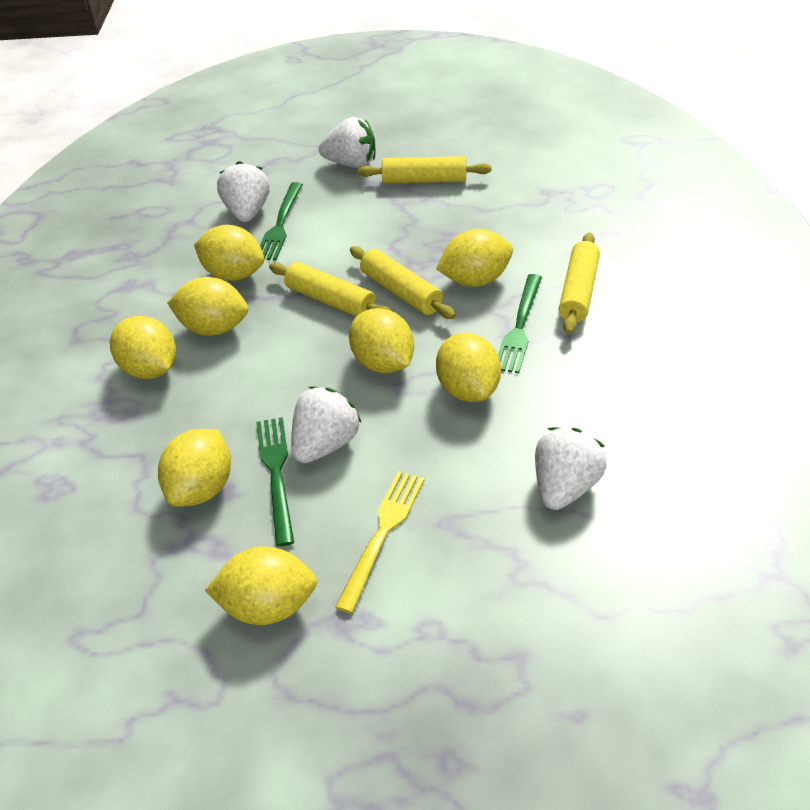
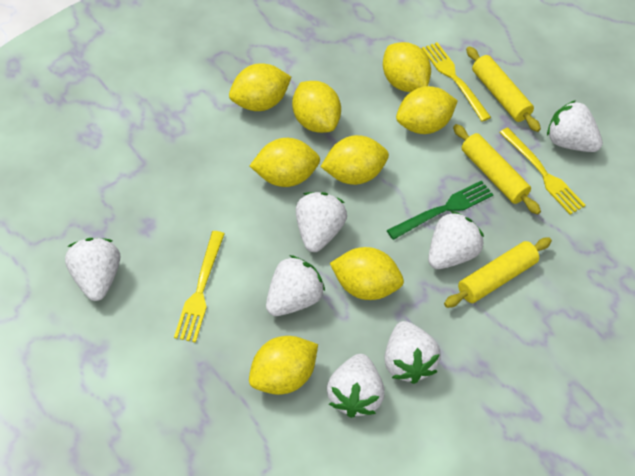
green fork: 3 -> 1
white strawberry: 4 -> 7
yellow fork: 1 -> 3
yellow rolling pin: 4 -> 3

